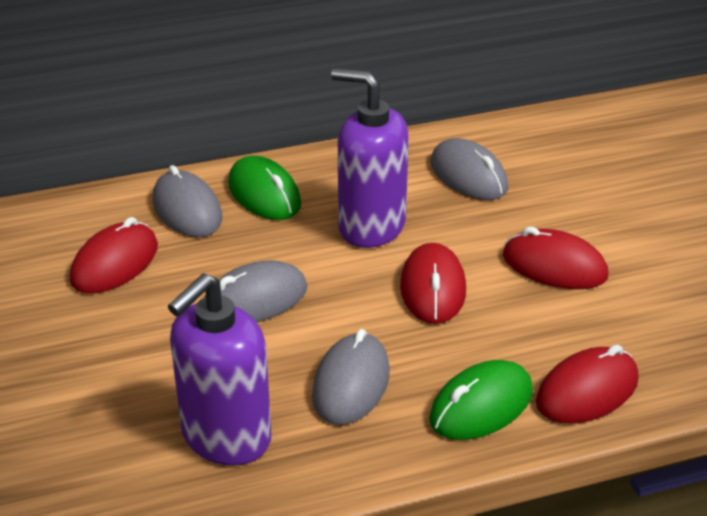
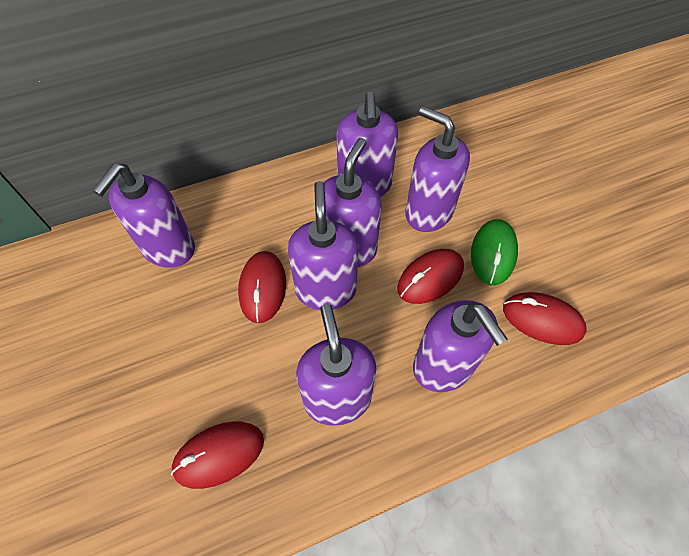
green mouse: 2 -> 1
grey mouse: 4 -> 0
purple soap dispenser: 2 -> 7

